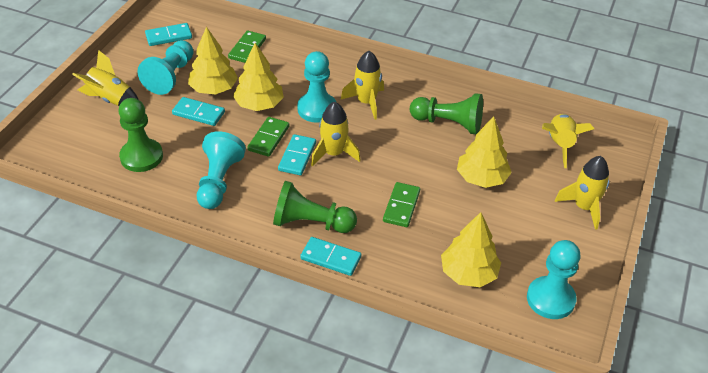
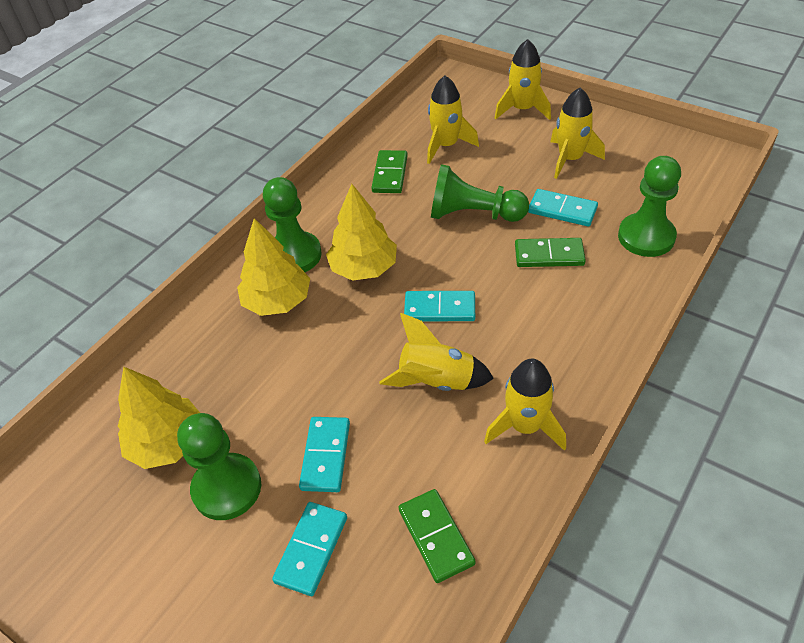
green pawn: 3 -> 4
turquoise pawn: 4 -> 0
yellow tree: 4 -> 3

